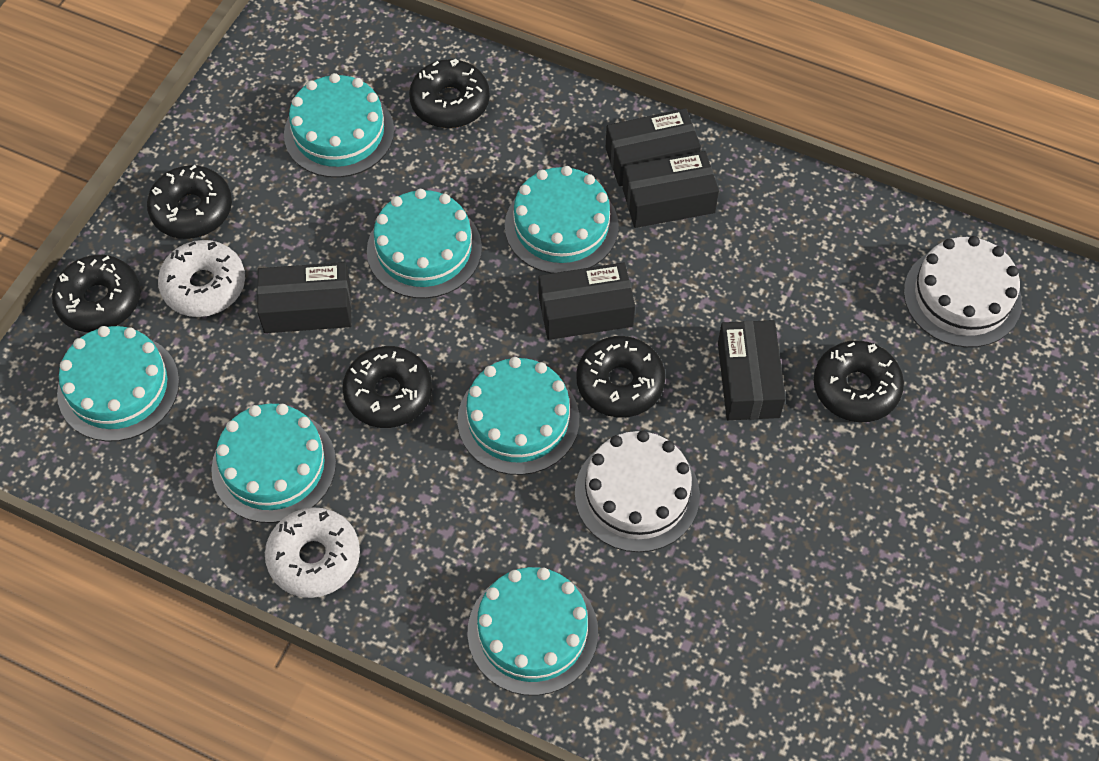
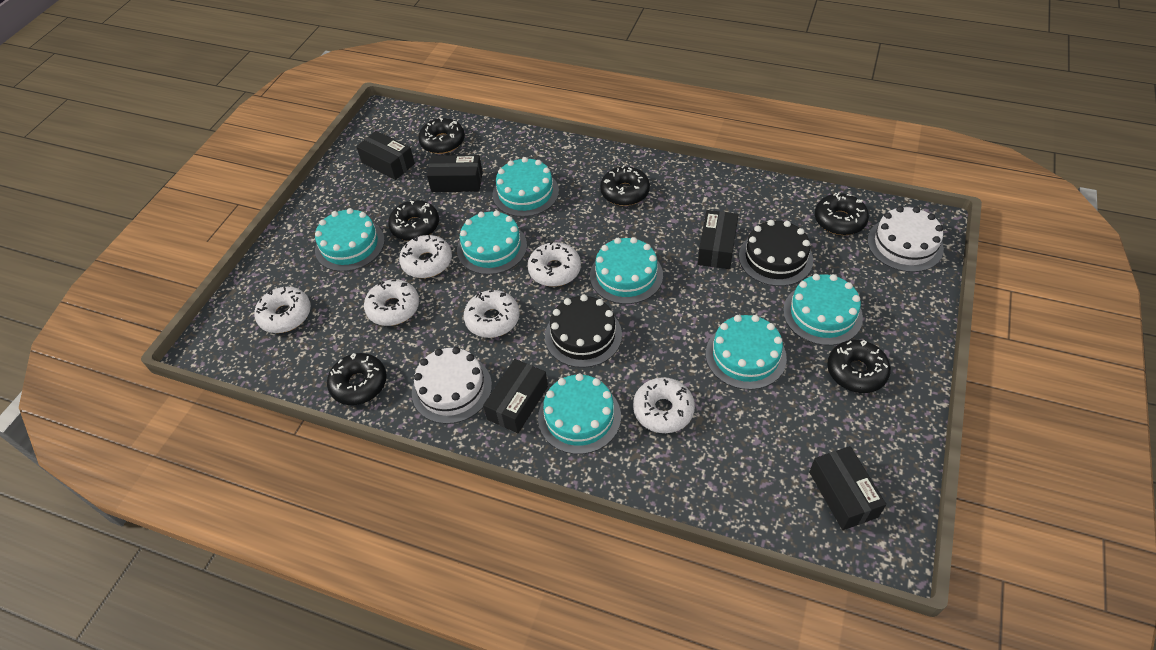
black cake: 0 -> 2
white donut: 2 -> 6

